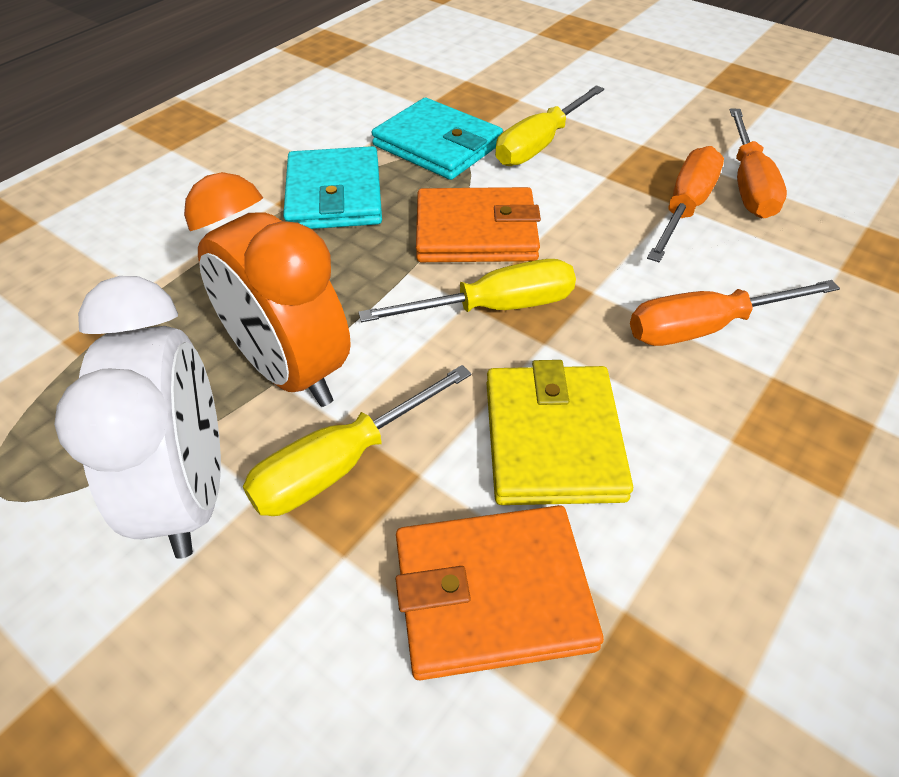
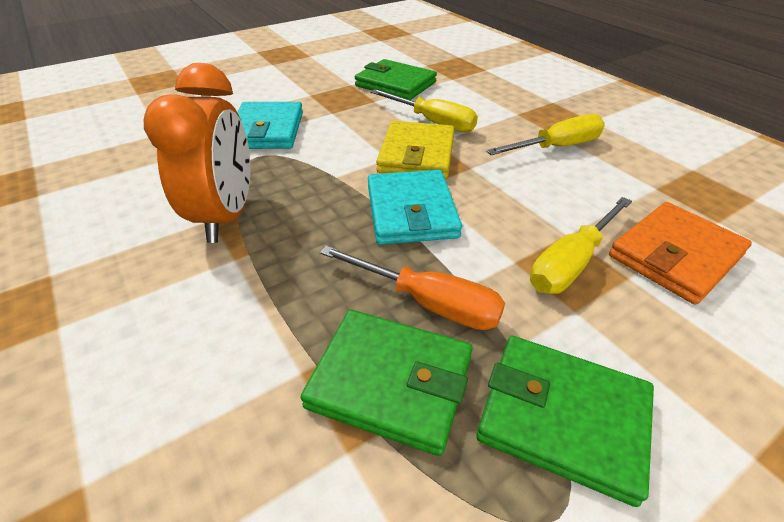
green wallet: 0 -> 3
orange screwdriver: 3 -> 1
orange wallet: 2 -> 1
white clock: 1 -> 0

